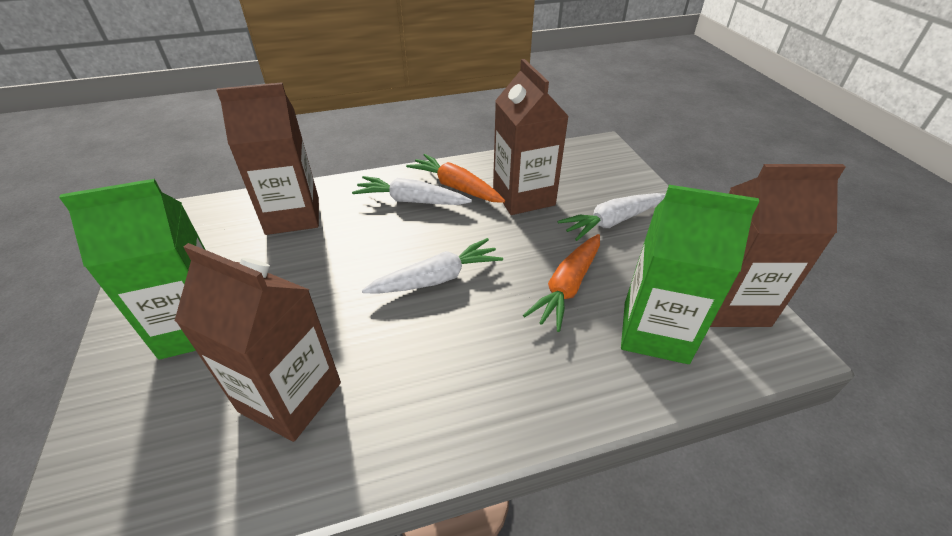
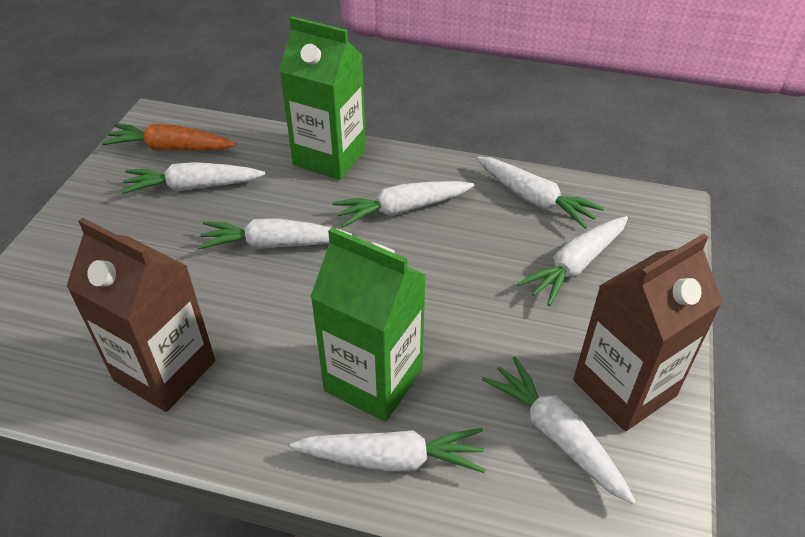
brown carton: 4 -> 2
orange carrot: 2 -> 1
white carrot: 3 -> 7

